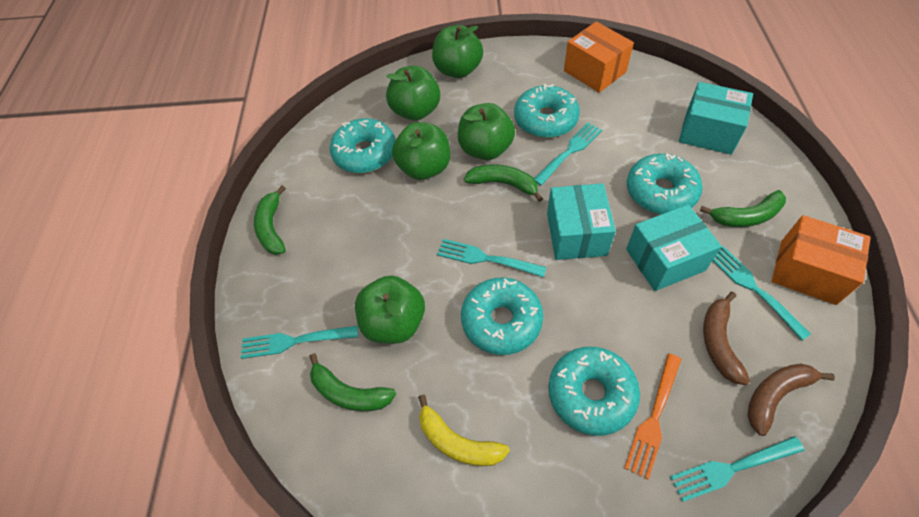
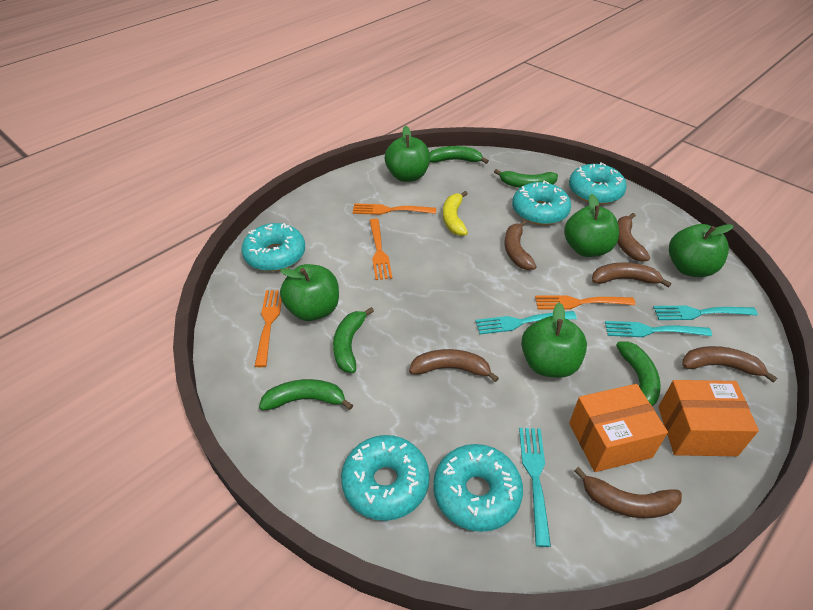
brown banana: 2 -> 6
green banana: 4 -> 5
orange fork: 1 -> 4
turquoise box: 3 -> 0
turquoise fork: 5 -> 4

